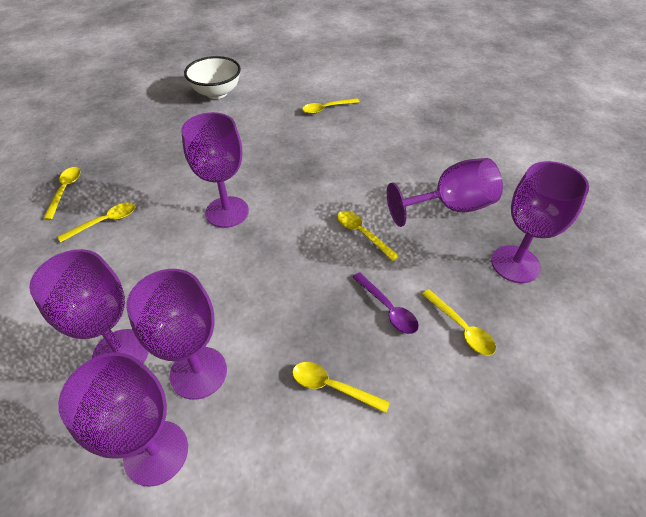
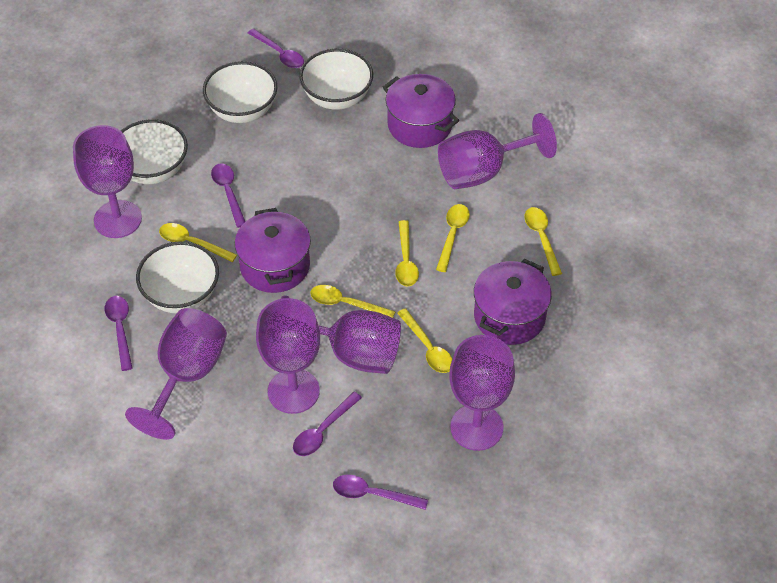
purple pot: 0 -> 3
purple spoon: 1 -> 5
white bowl: 1 -> 4

